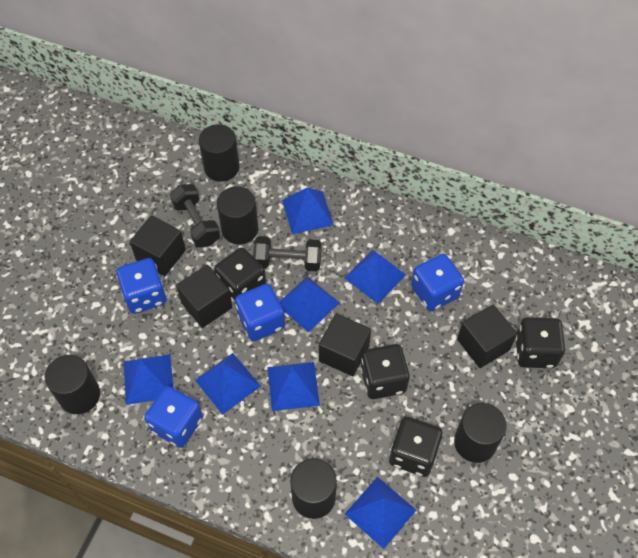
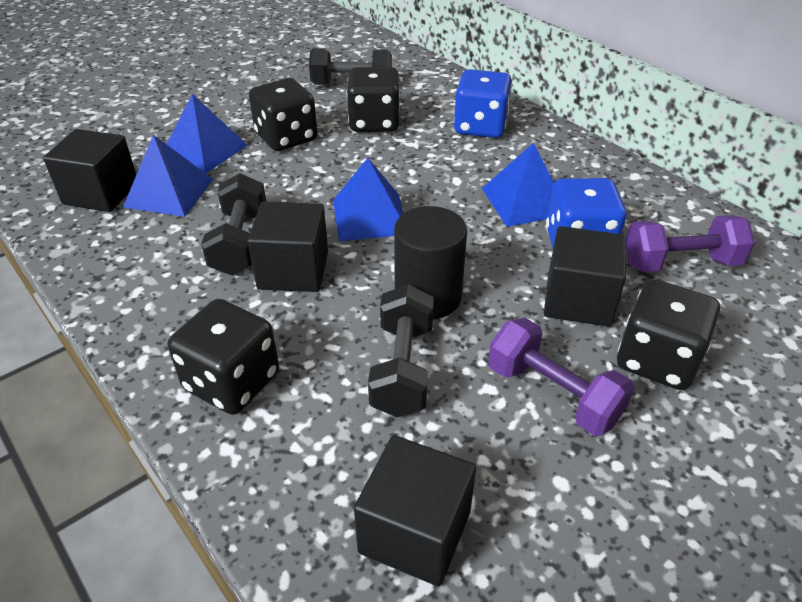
black cylinder: 5 -> 1
black dumbbell: 2 -> 3
blue dice: 4 -> 2
blue pyramid: 7 -> 4
purple dumbbell: 0 -> 2

